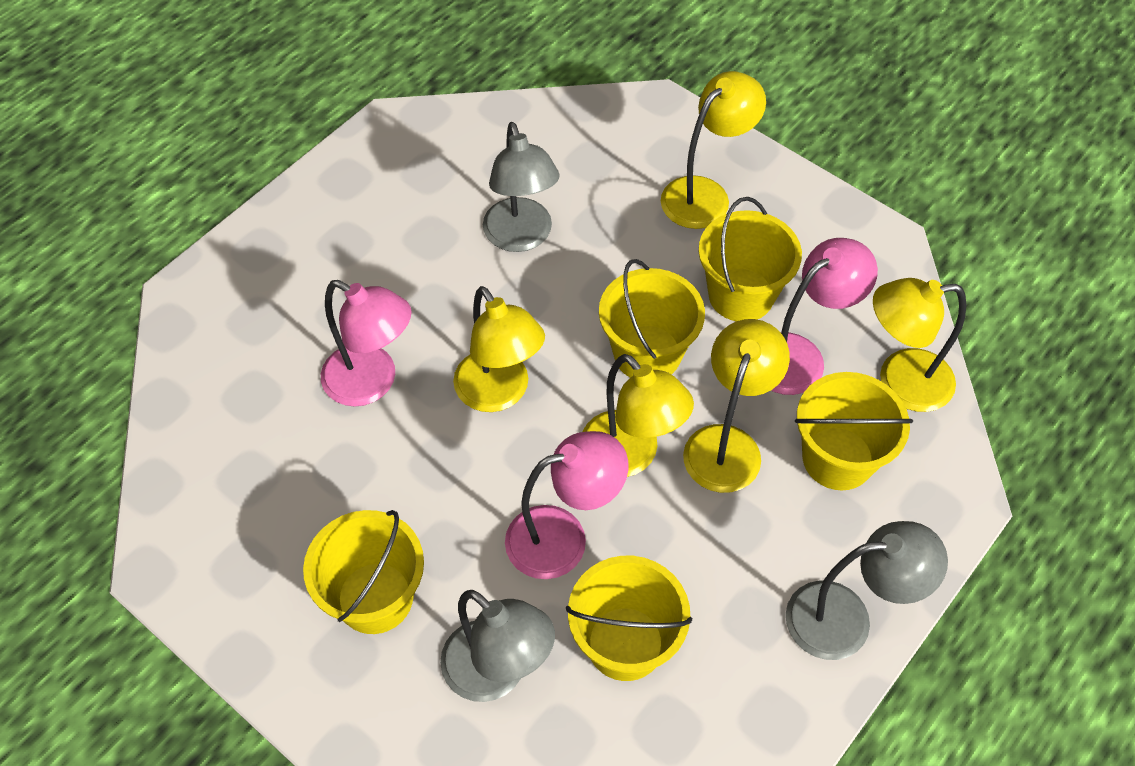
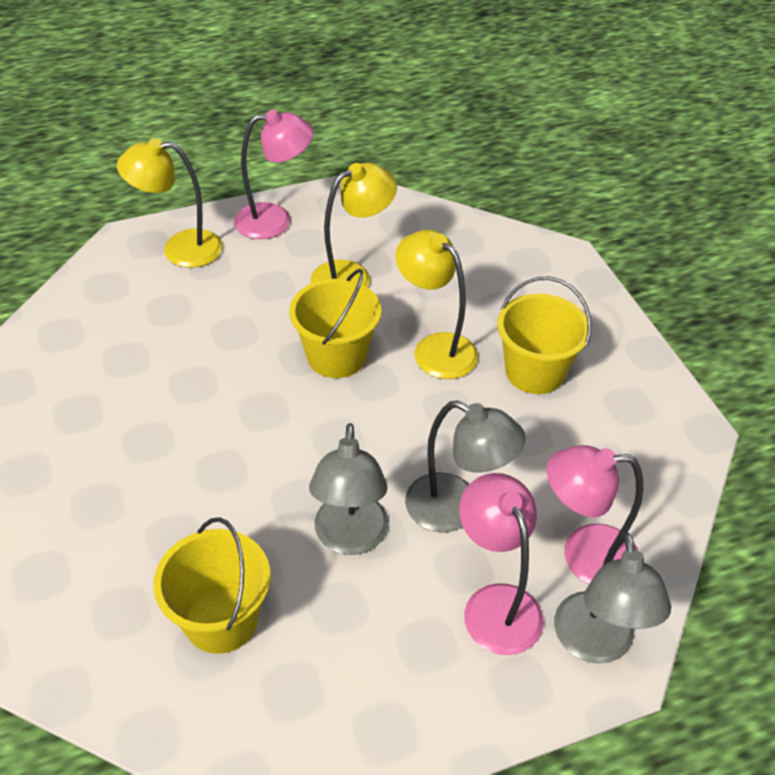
yellow bucket: 5 -> 3
yellow lamp: 5 -> 3

